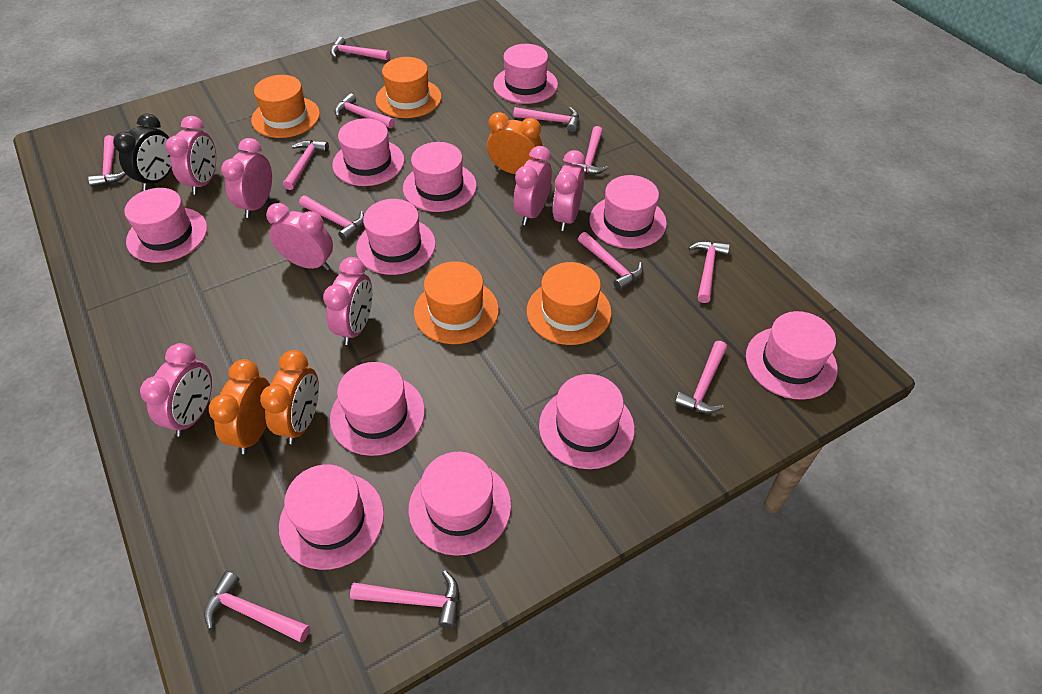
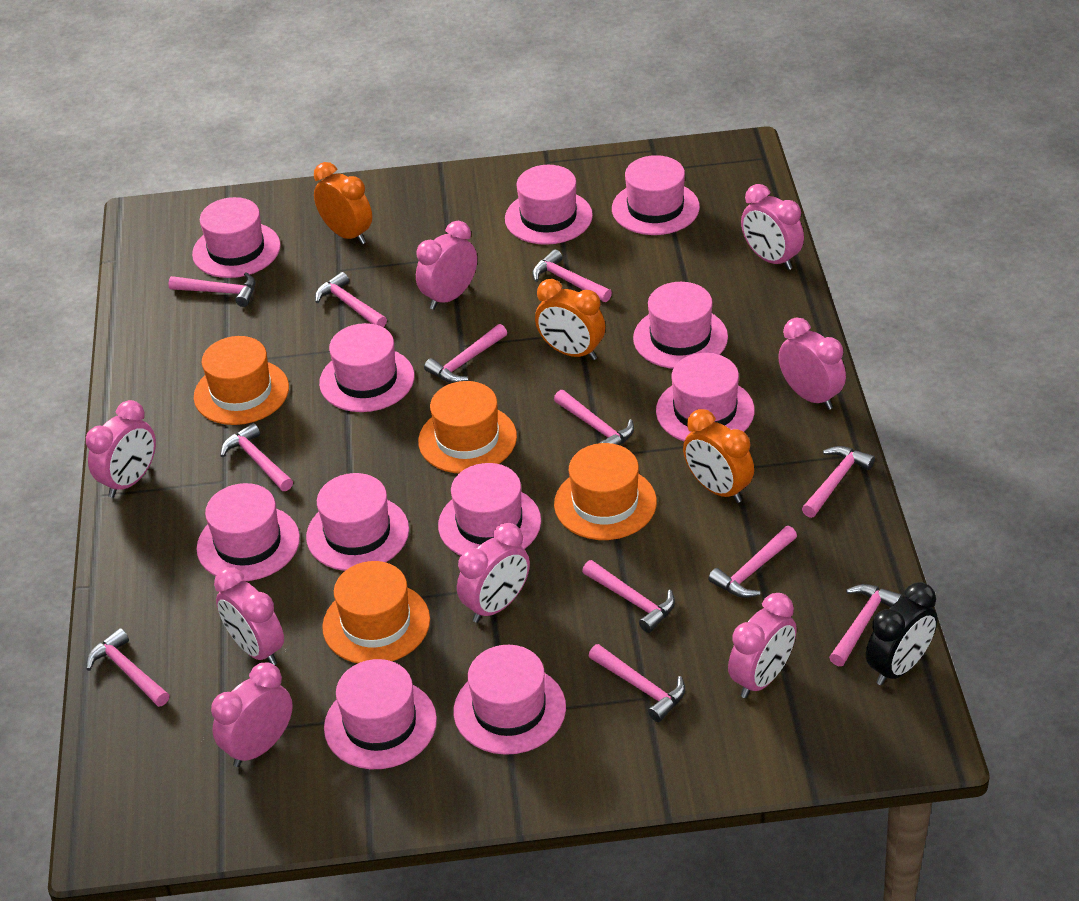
pink clock: 7 -> 8

